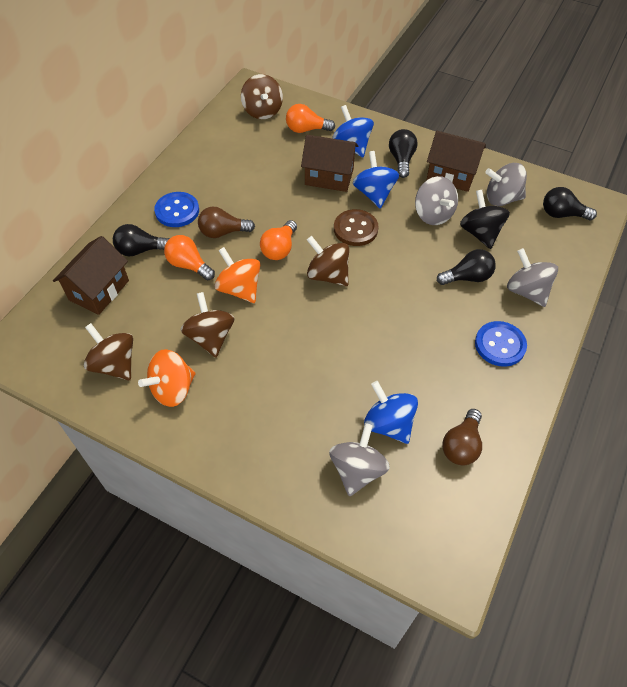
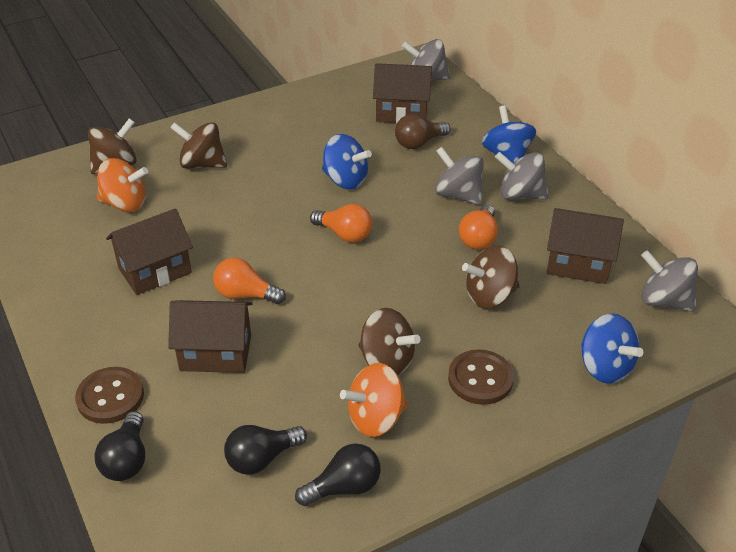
black light bulb: 4 -> 3
black spinning top: 1 -> 0
blue button: 2 -> 0
brown button: 1 -> 2
brown house: 3 -> 4
brown light bulb: 2 -> 1

